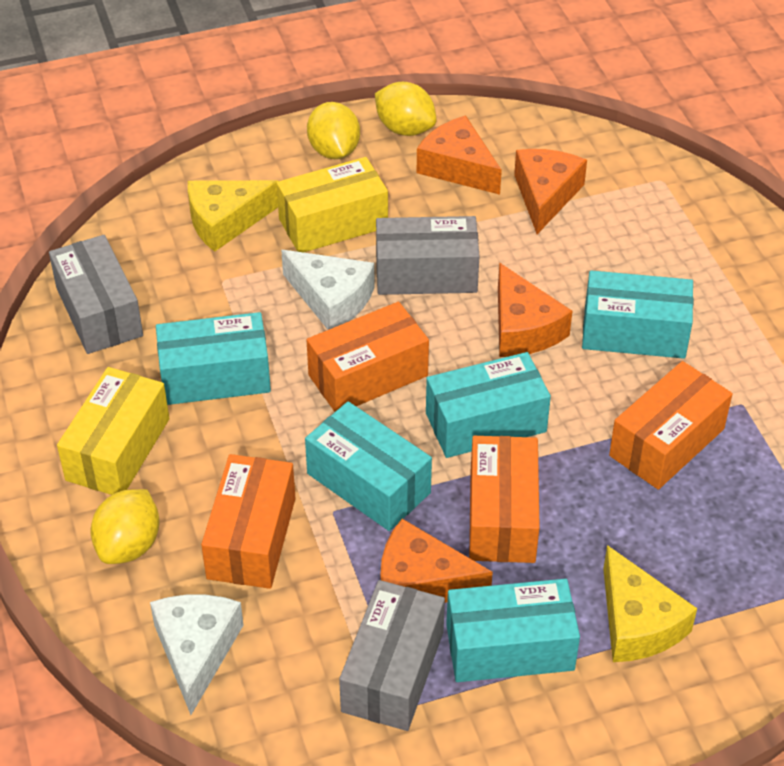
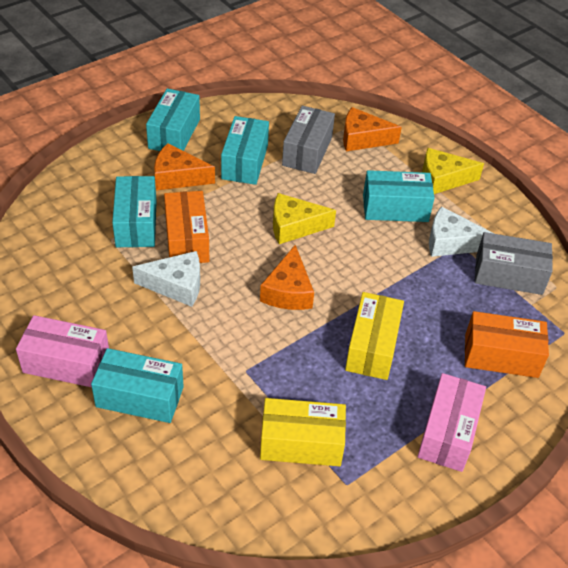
grey box: 3 -> 2
orange box: 4 -> 2
orange cheese: 4 -> 3
pink box: 0 -> 2
yellow lemon: 3 -> 0

